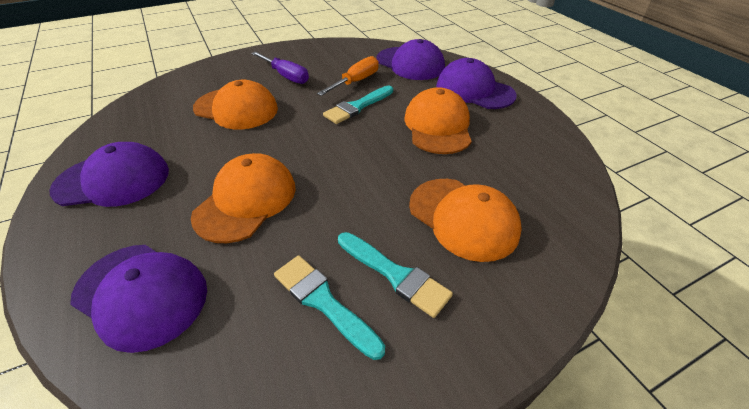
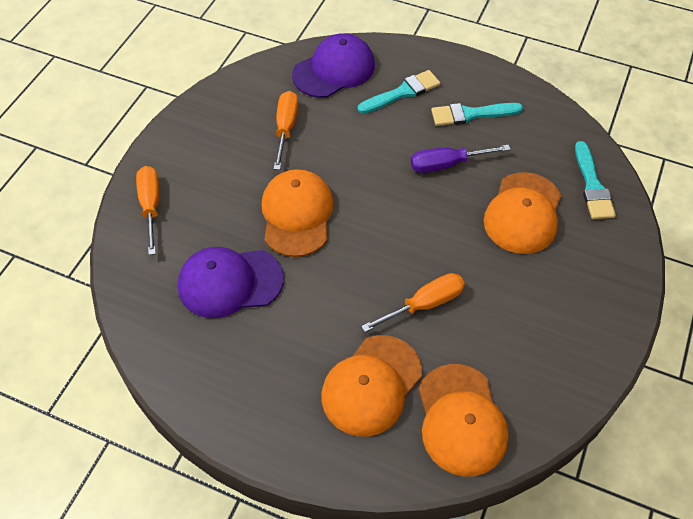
orange screwdriver: 1 -> 3
purple cap: 4 -> 2

